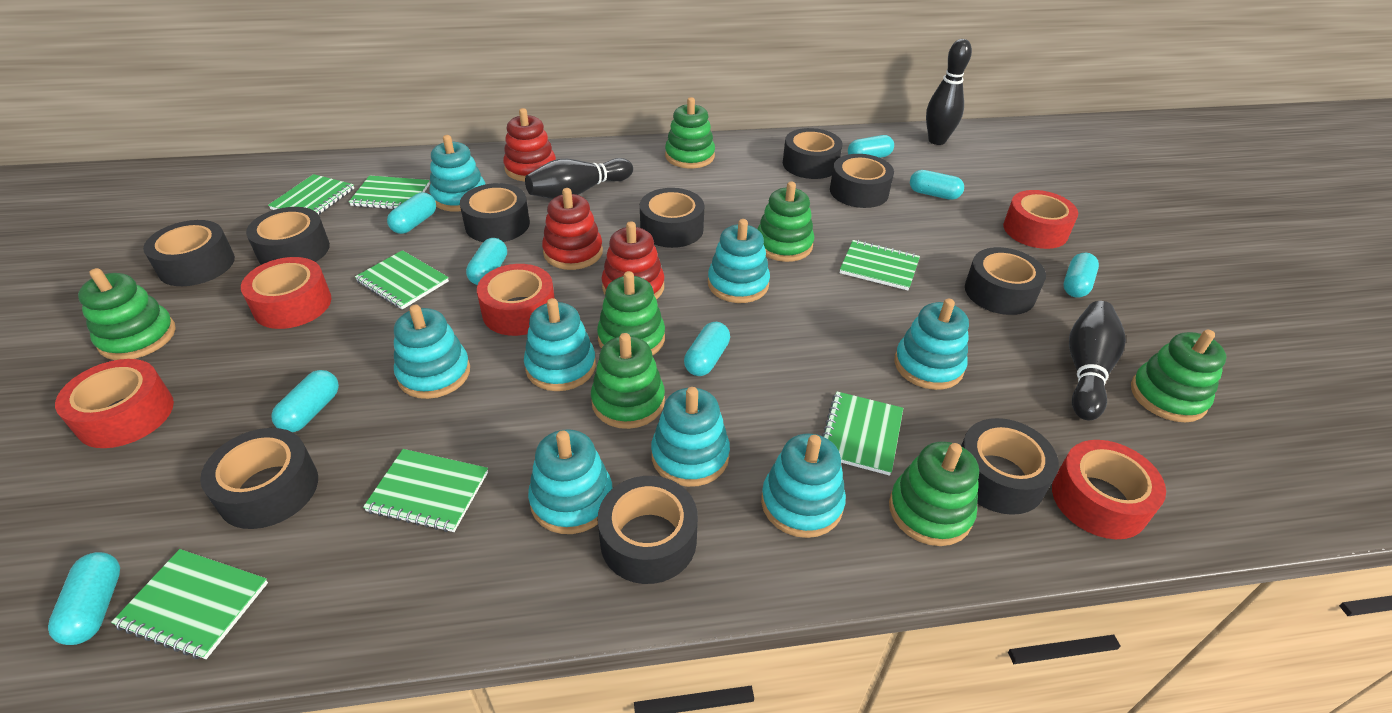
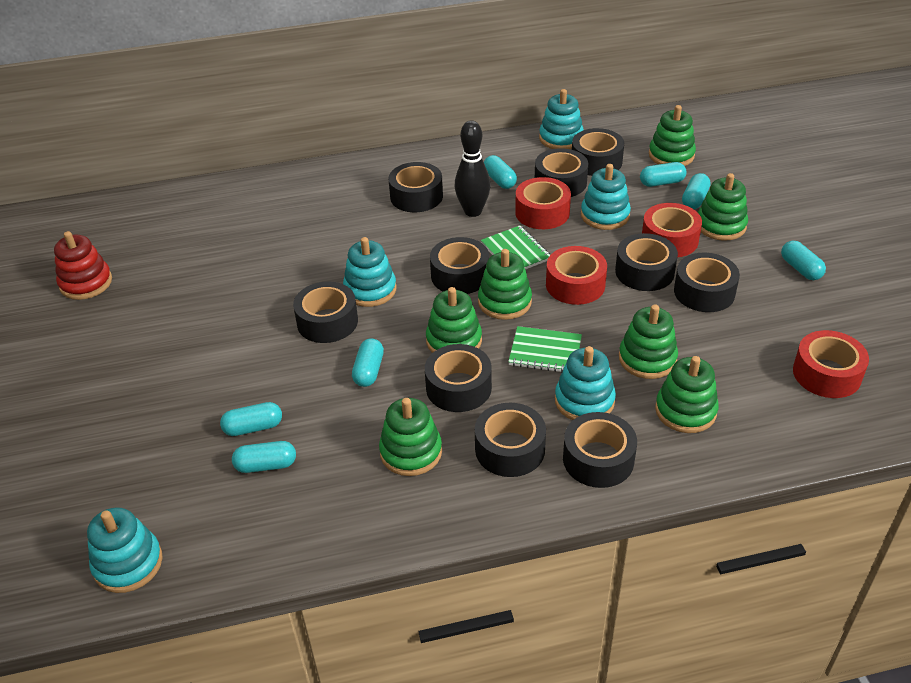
black bowling pin: 3 -> 1
green notebook: 7 -> 2
red stacking toy: 3 -> 1
red tape: 5 -> 4
turquoise capsule: 8 -> 7
turquoise stacking toy: 8 -> 5

